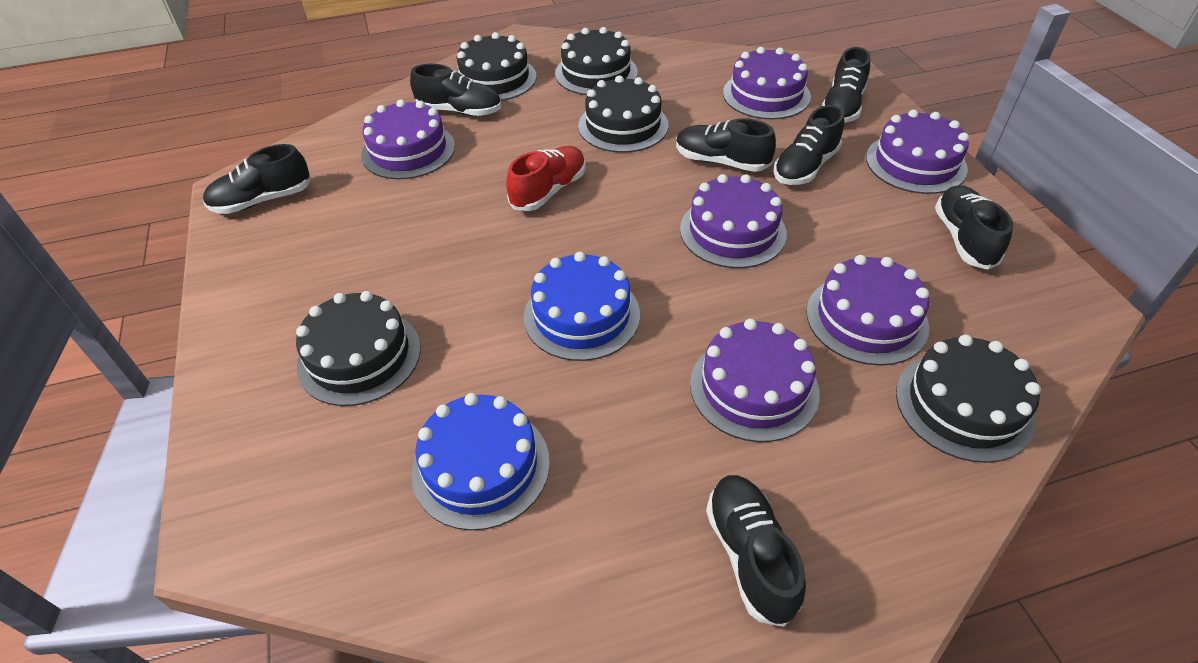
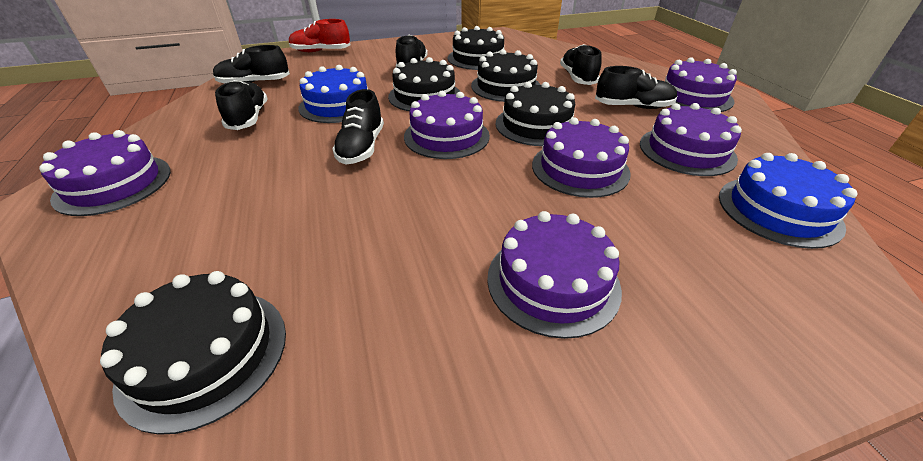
black shoe: 7 -> 6

